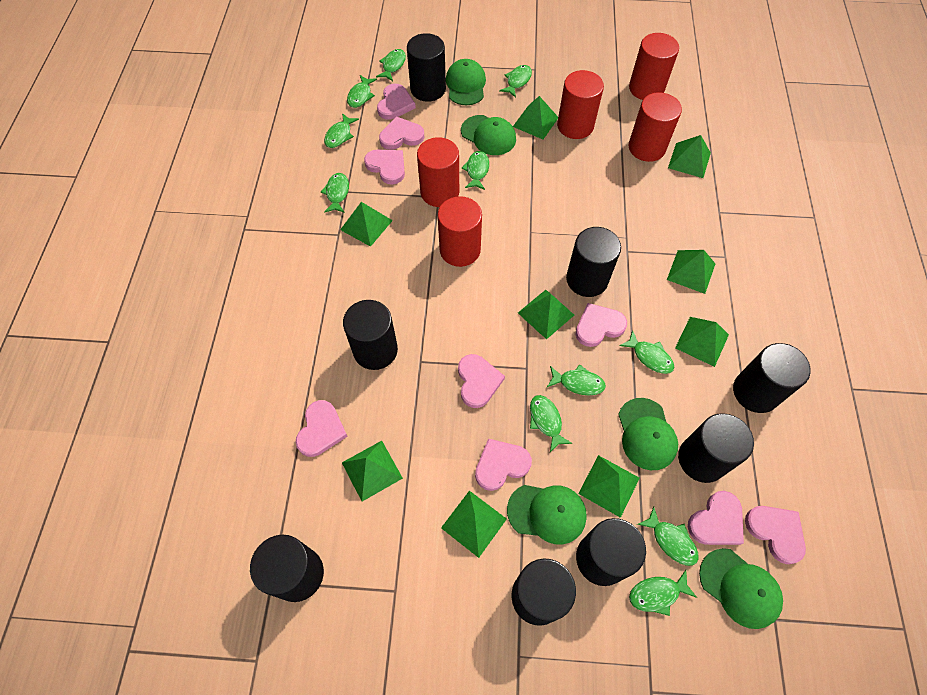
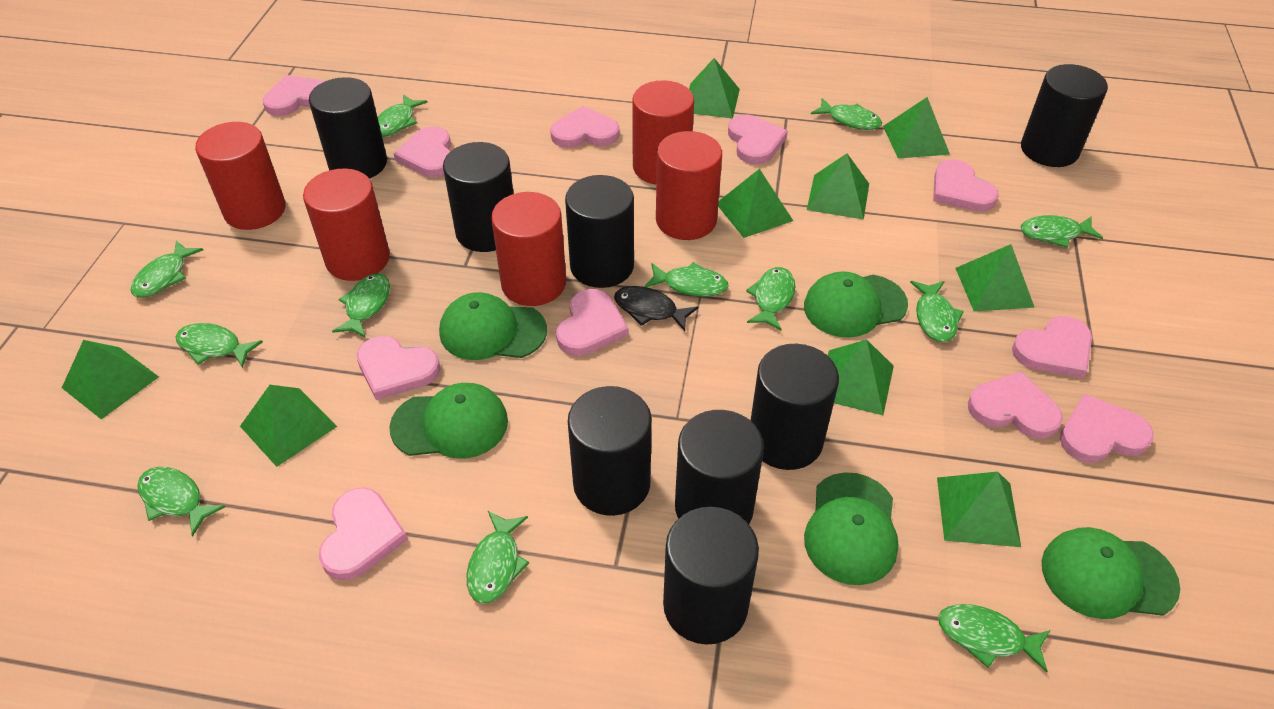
black fish: 0 -> 1
green fish: 11 -> 12
pink heart: 9 -> 11

